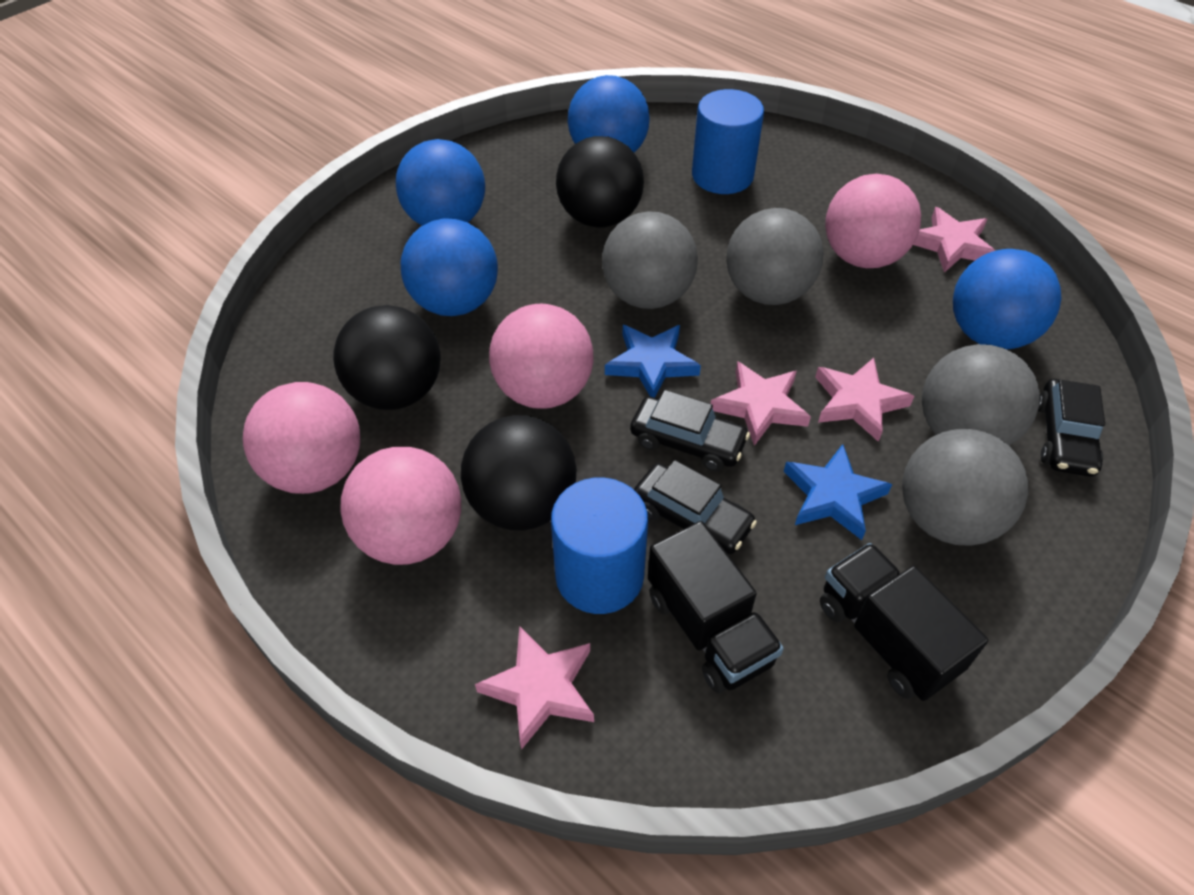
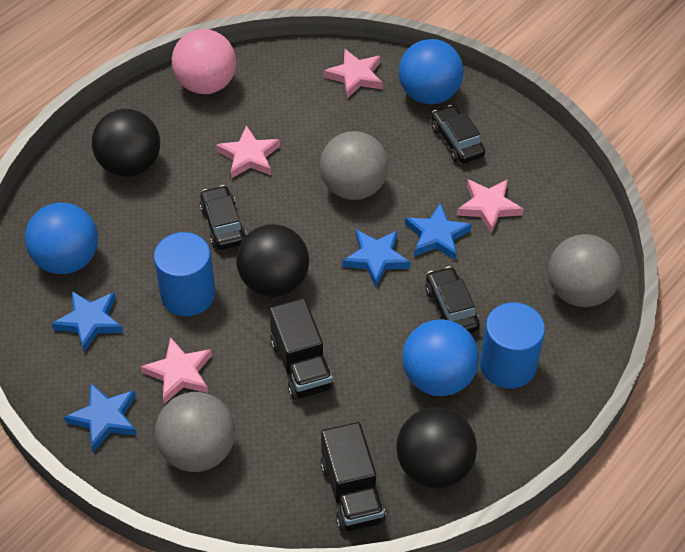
blue ball: 4 -> 3
blue star: 2 -> 4
grey ball: 4 -> 3
pink ball: 4 -> 1

